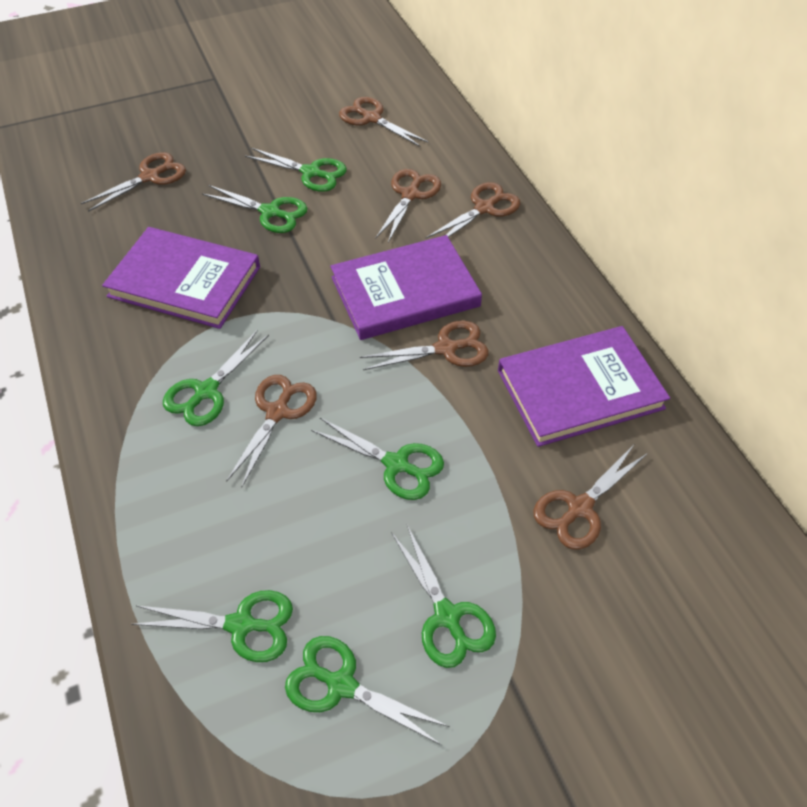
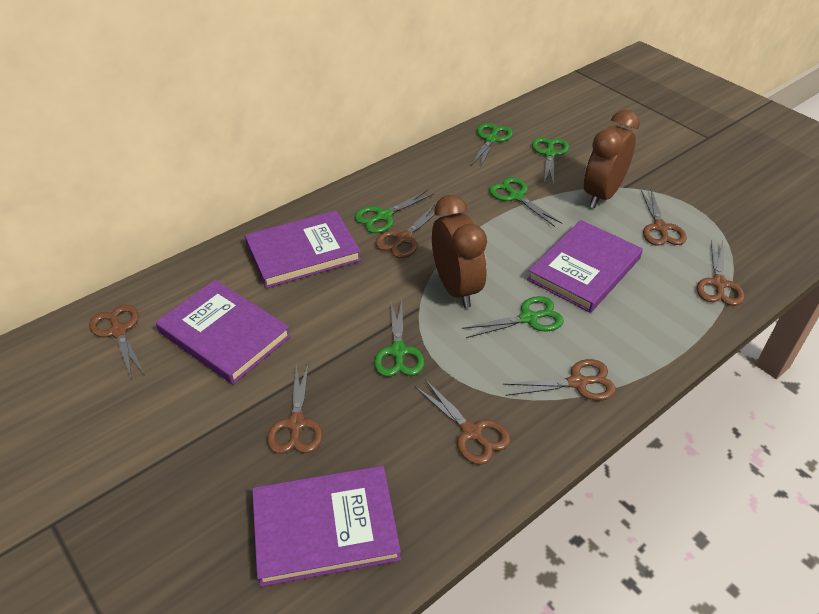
brown clock: 0 -> 2
green scissors: 7 -> 6
purple book: 3 -> 4

